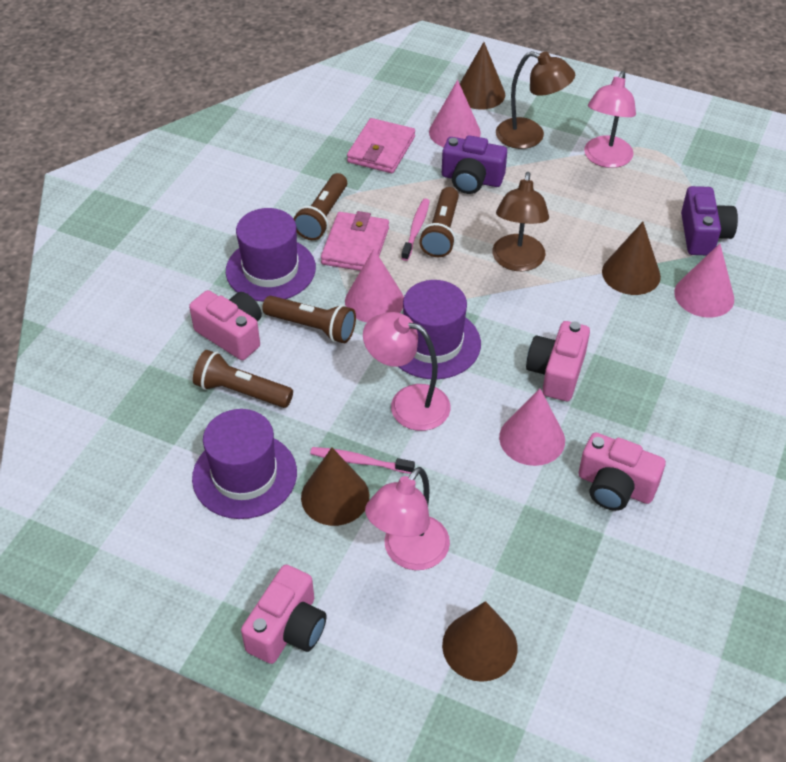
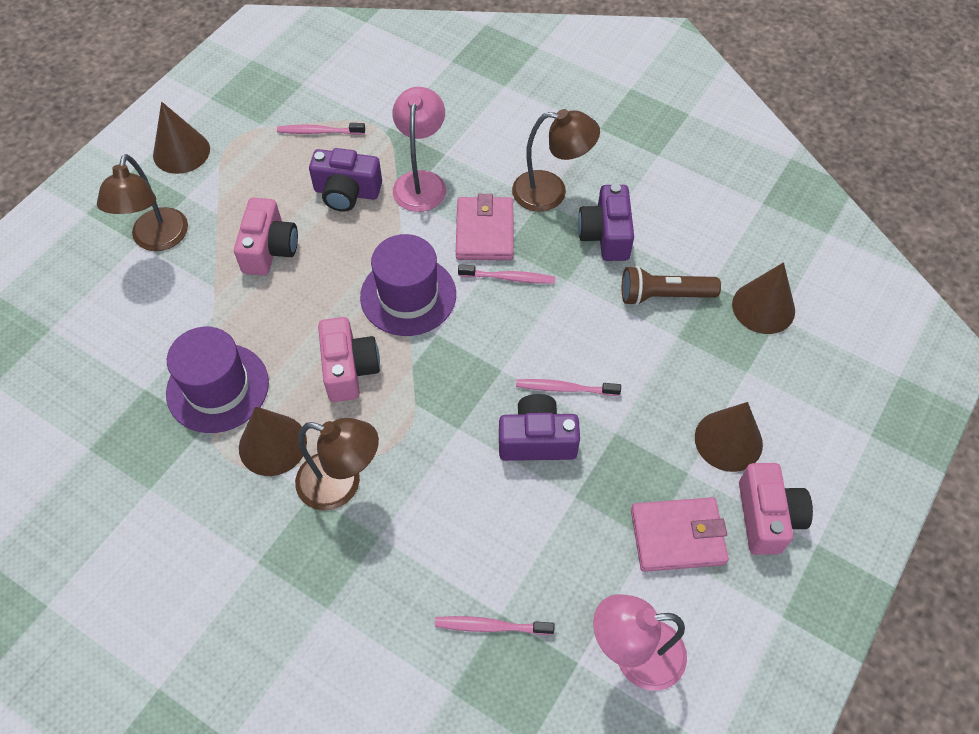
brown flashlight: 4 -> 1
brown lamp: 2 -> 3
pink camera: 4 -> 3
pink cone: 4 -> 0
pink lamp: 3 -> 2
pink toothbrush: 2 -> 4
purple camera: 2 -> 3
purple hat: 3 -> 2

